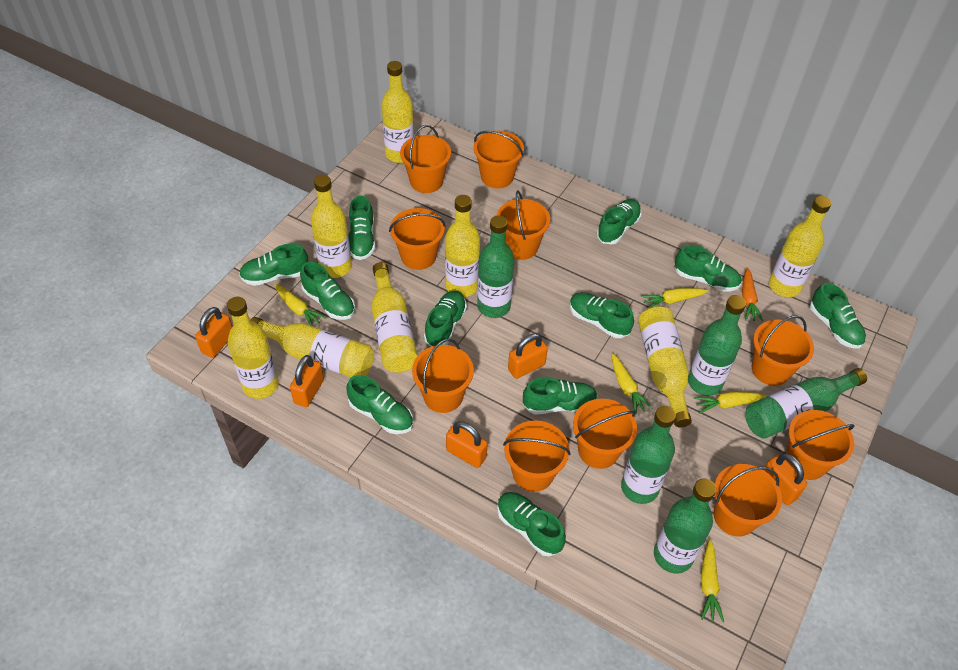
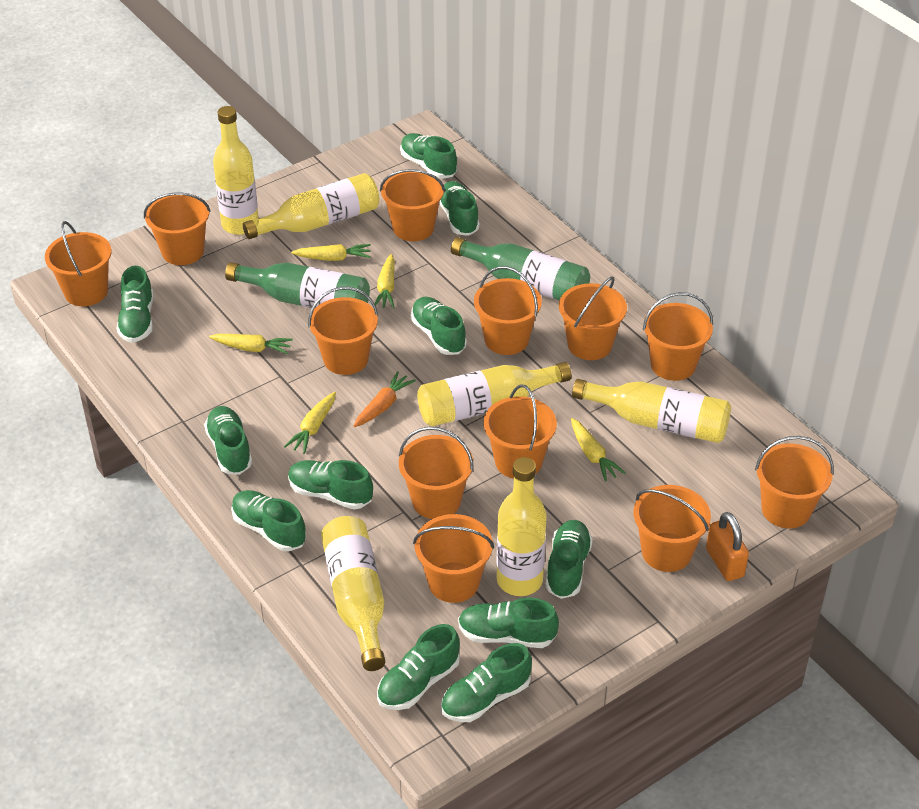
green bottle: 5 -> 2
orange bucket: 10 -> 12
orange padlock: 5 -> 1
yellow bottle: 8 -> 6

